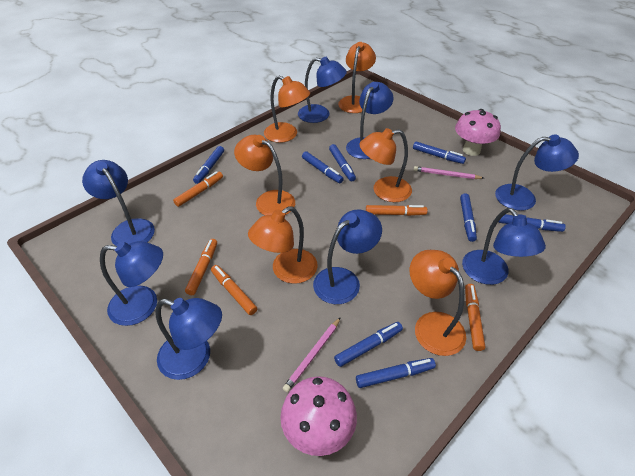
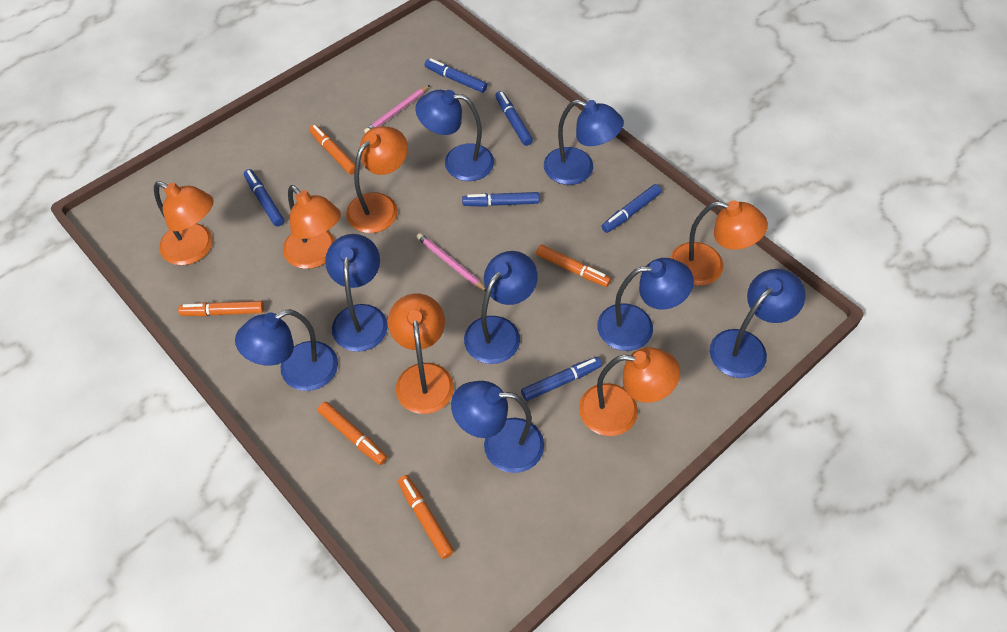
blue marker: 8 -> 6
pink mushroom: 2 -> 0

